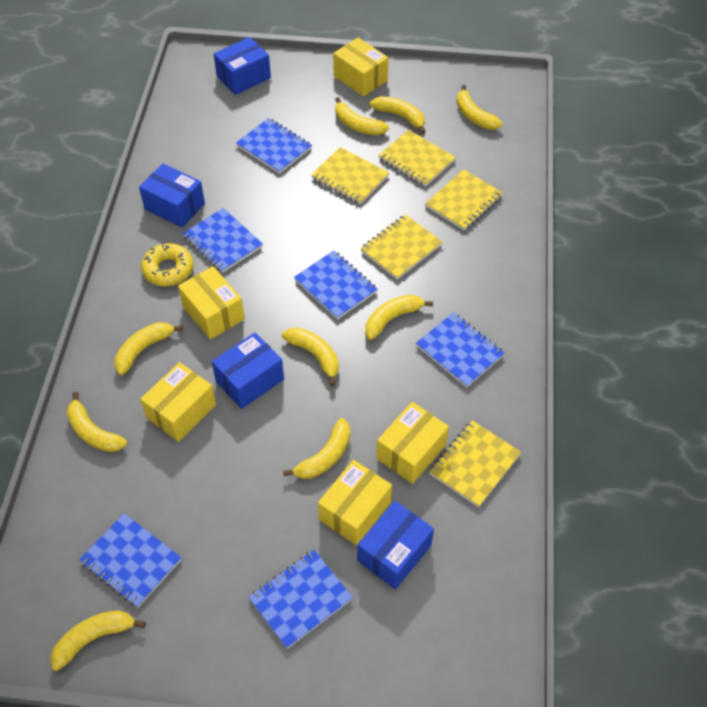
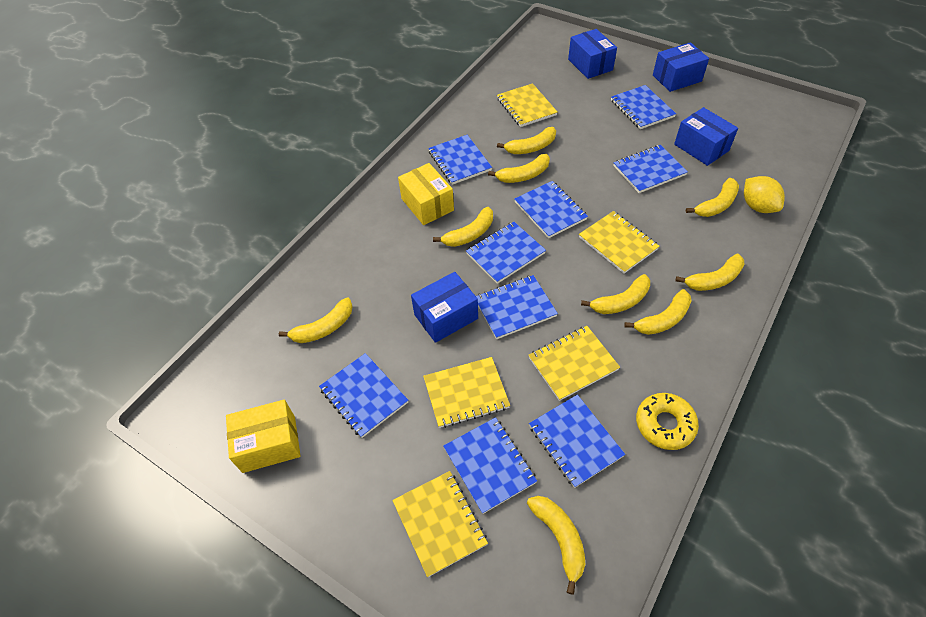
blue notebook: 6 -> 9
yellow box: 5 -> 2
yellow lemon: 0 -> 1

